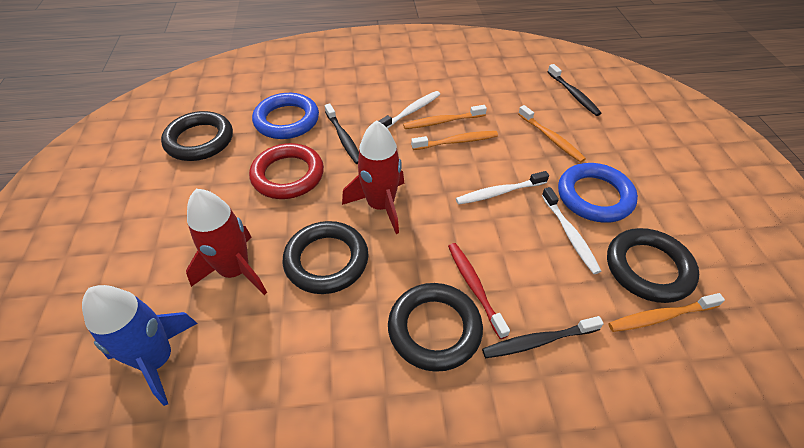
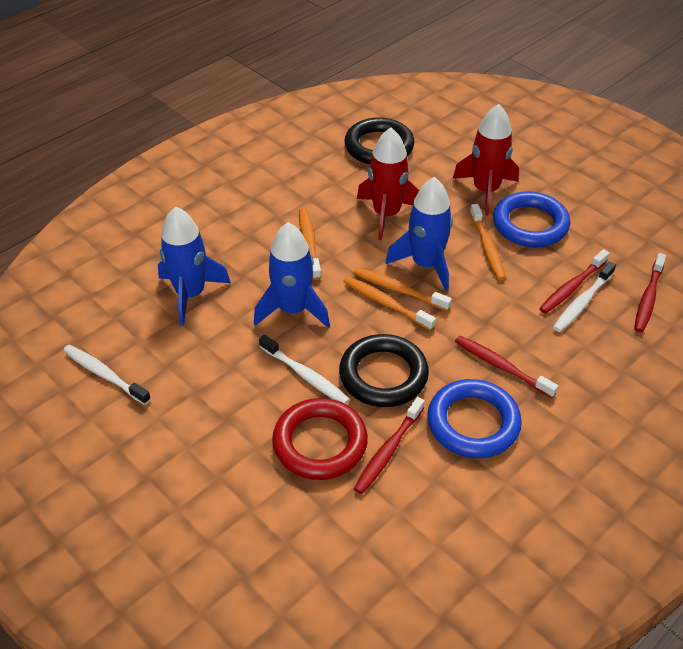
black ring: 4 -> 2
black toothbrush: 3 -> 0
blue rocket: 1 -> 3
red toothbrush: 1 -> 4

